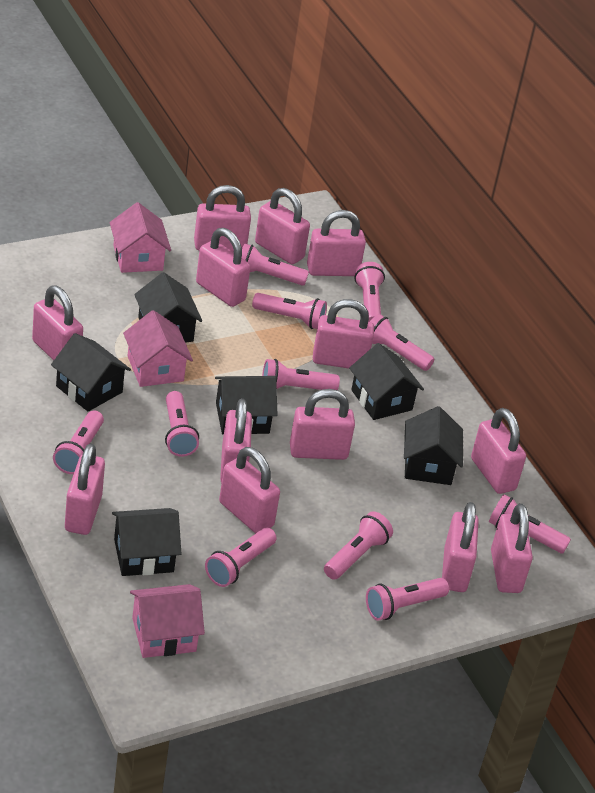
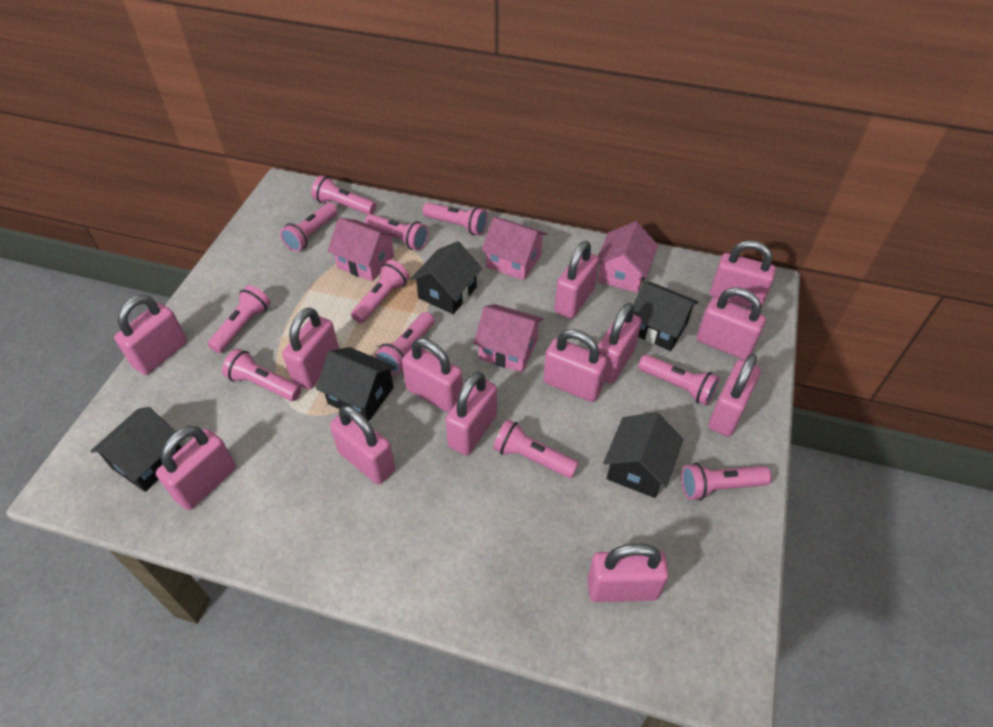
black house: 6 -> 5
pink house: 3 -> 4

